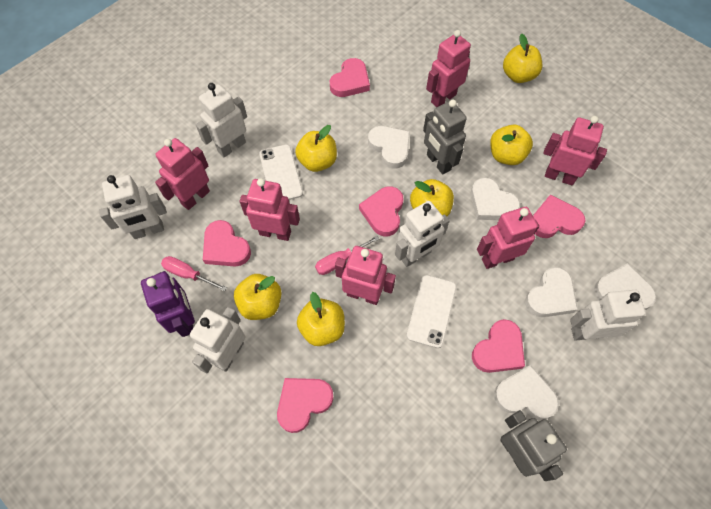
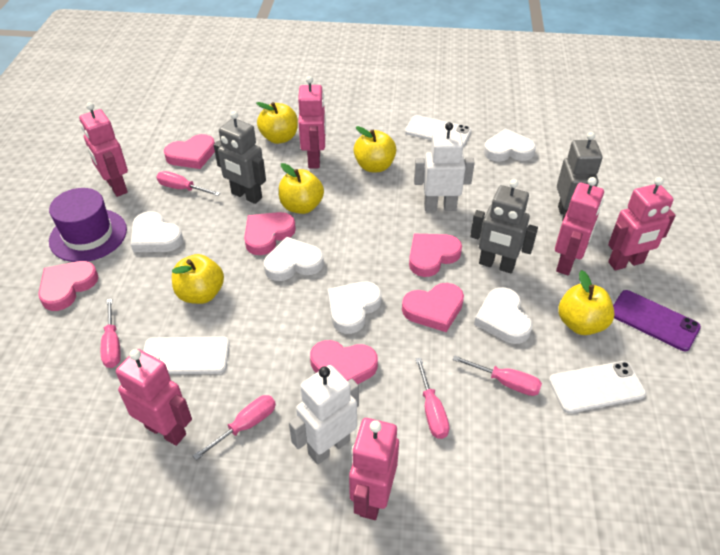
grey robot: 2 -> 3
pink screwdriver: 2 -> 5
purple hat: 0 -> 1
purple phone: 0 -> 1
purple robot: 1 -> 0
white phone: 2 -> 3
white robot: 5 -> 2
yellow apple: 6 -> 5

